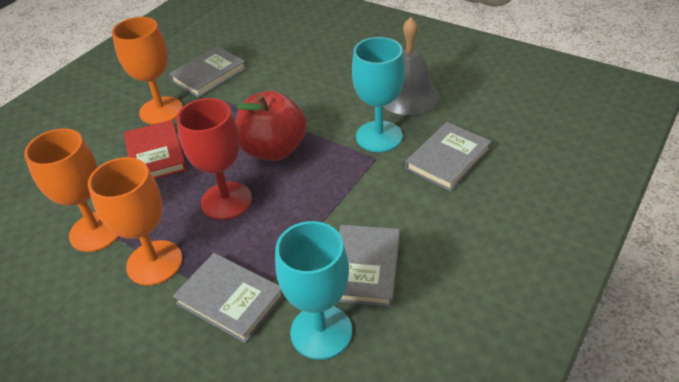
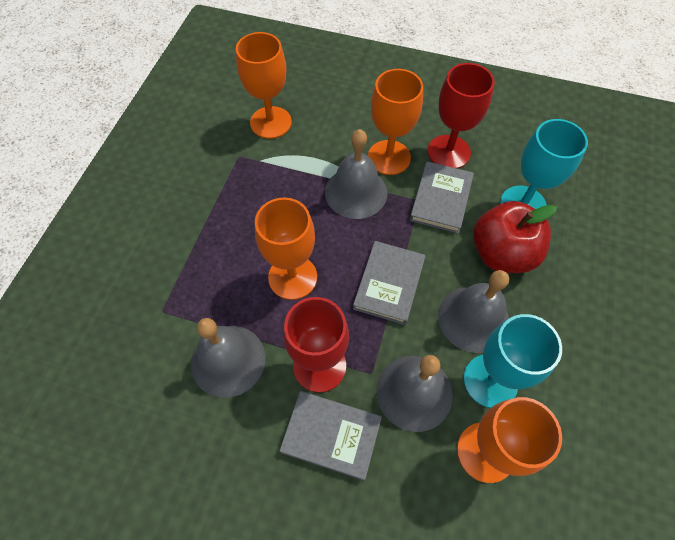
grey bell: 1 -> 4
grey book: 4 -> 3
orange goblet: 3 -> 4
red book: 1 -> 0
red goblet: 1 -> 2

